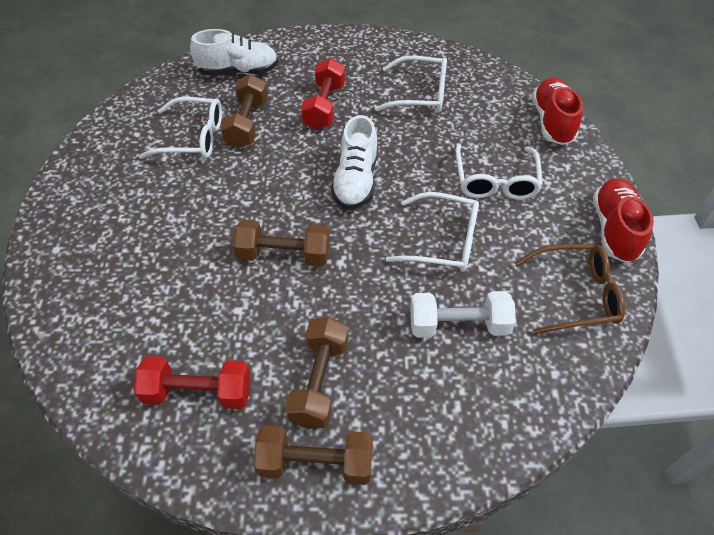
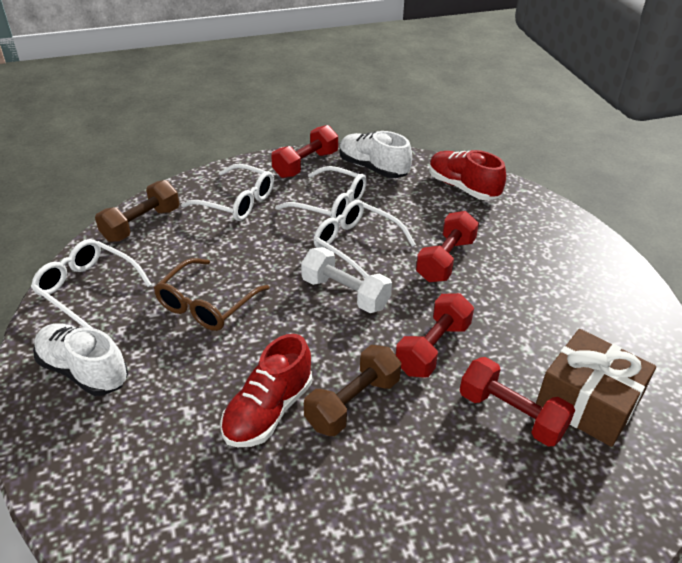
brown dumbbell: 4 -> 2
brown gift: 0 -> 1
red dumbbell: 2 -> 4

